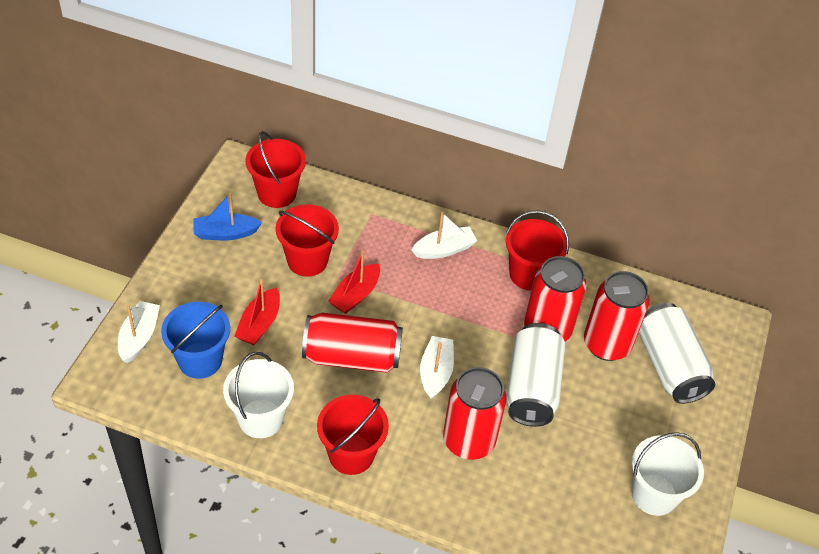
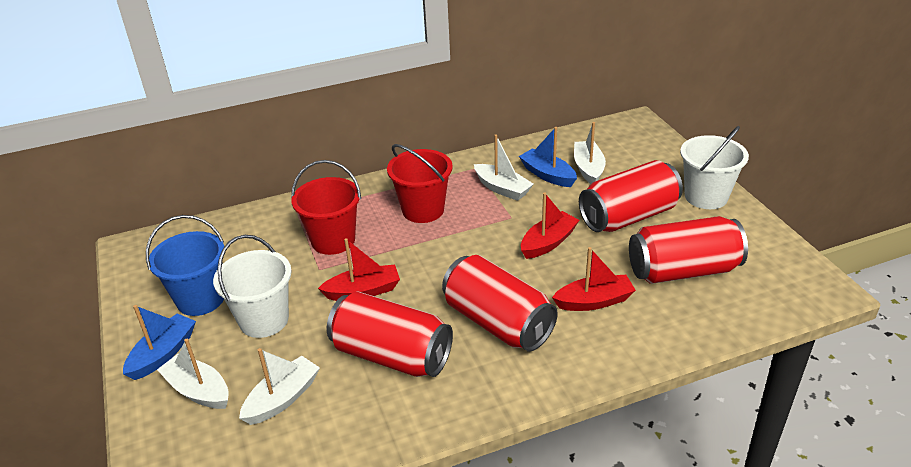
blue boat: 1 -> 2
red boat: 2 -> 3
red bucket: 4 -> 2
white boat: 3 -> 4
white can: 2 -> 0

